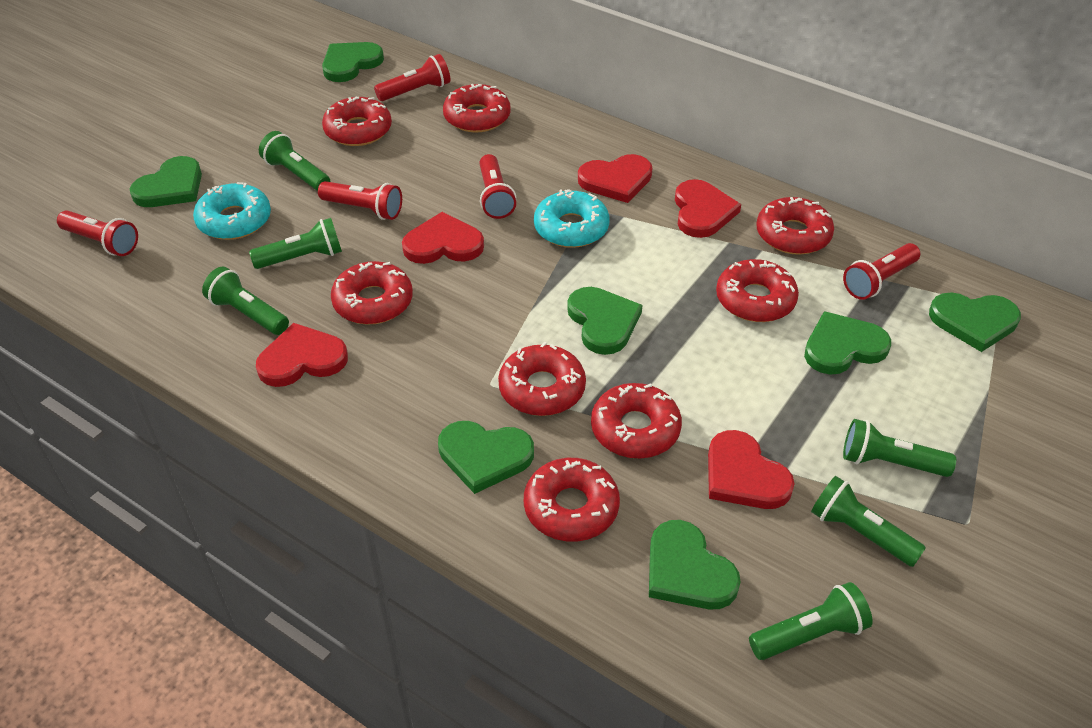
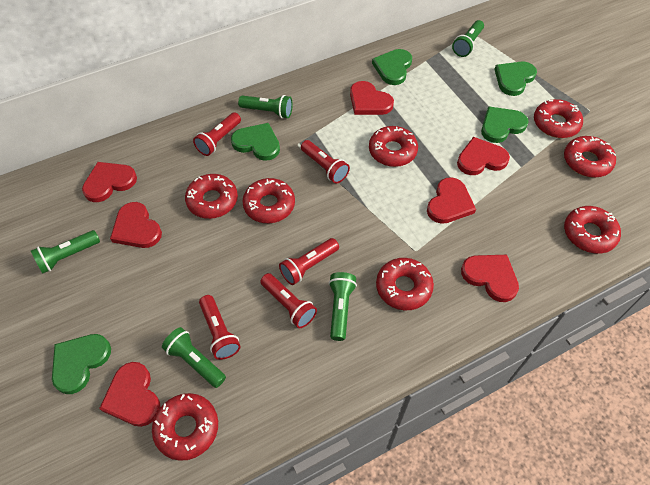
green flashlight: 6 -> 5
green heart: 7 -> 5
red heart: 5 -> 7
turquoise donut: 2 -> 0

